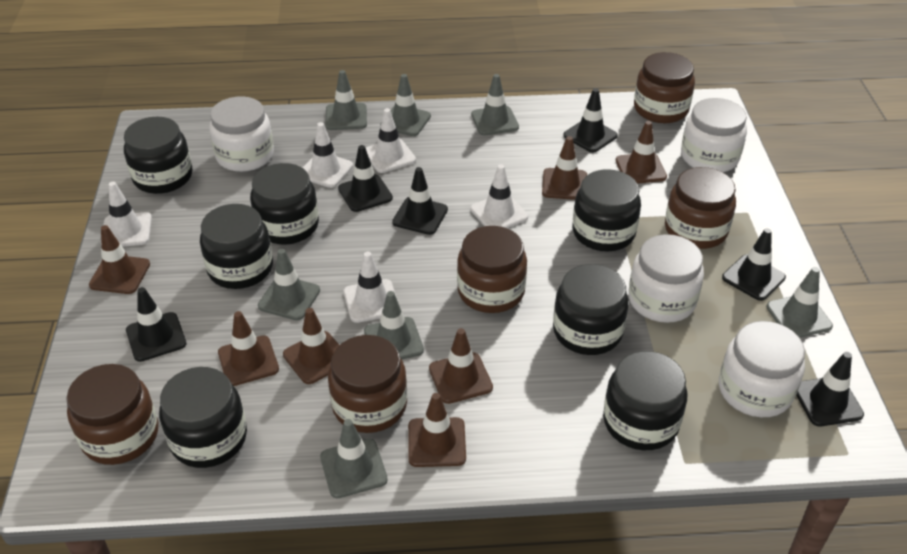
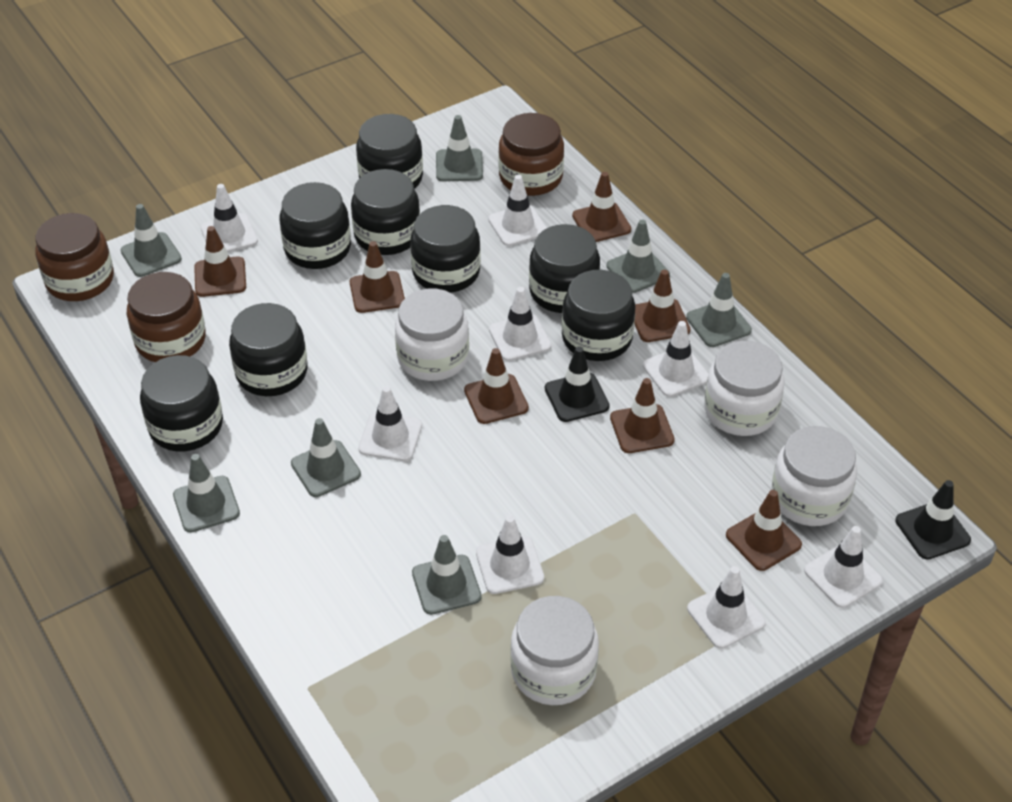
black jar: 7 -> 8
black traffic cone: 6 -> 2
brown jar: 5 -> 3
white traffic cone: 5 -> 8

